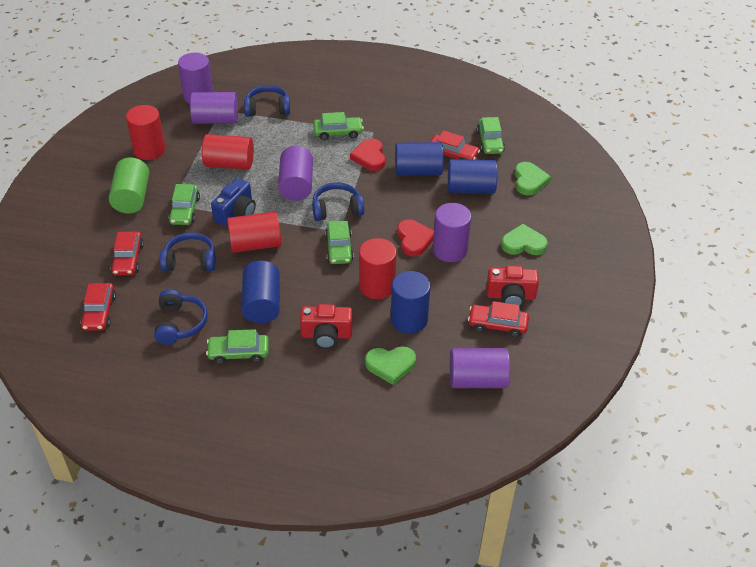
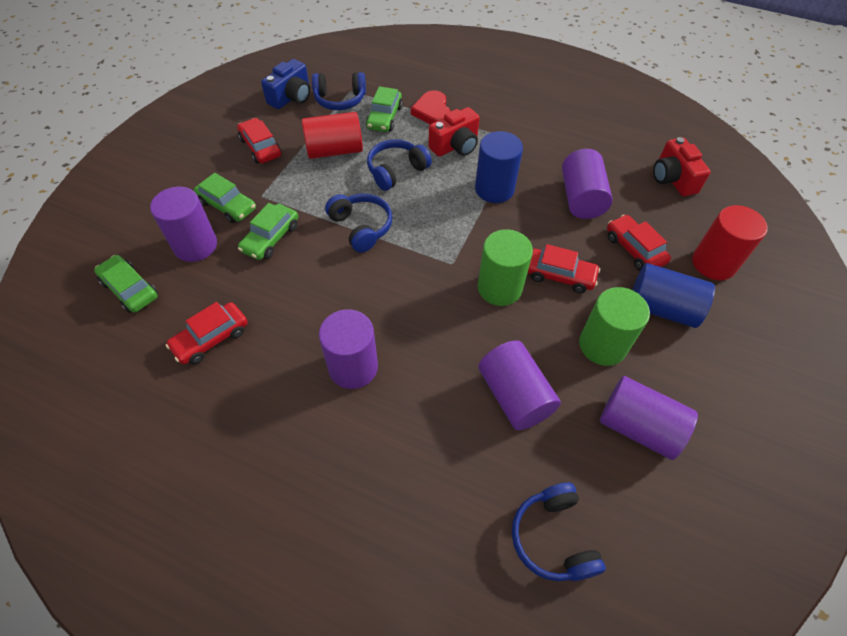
blue cylinder: 4 -> 2
green car: 5 -> 4
green cylinder: 1 -> 2
green heart: 3 -> 0
red cylinder: 4 -> 2
red heart: 2 -> 1

